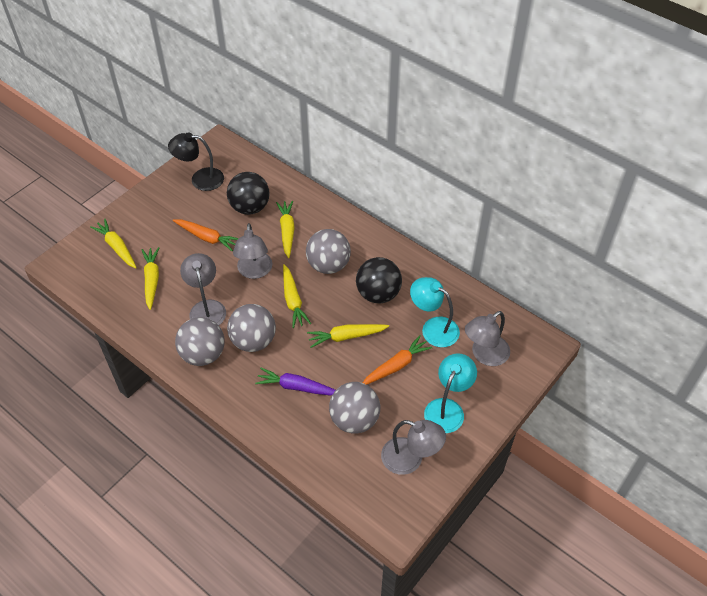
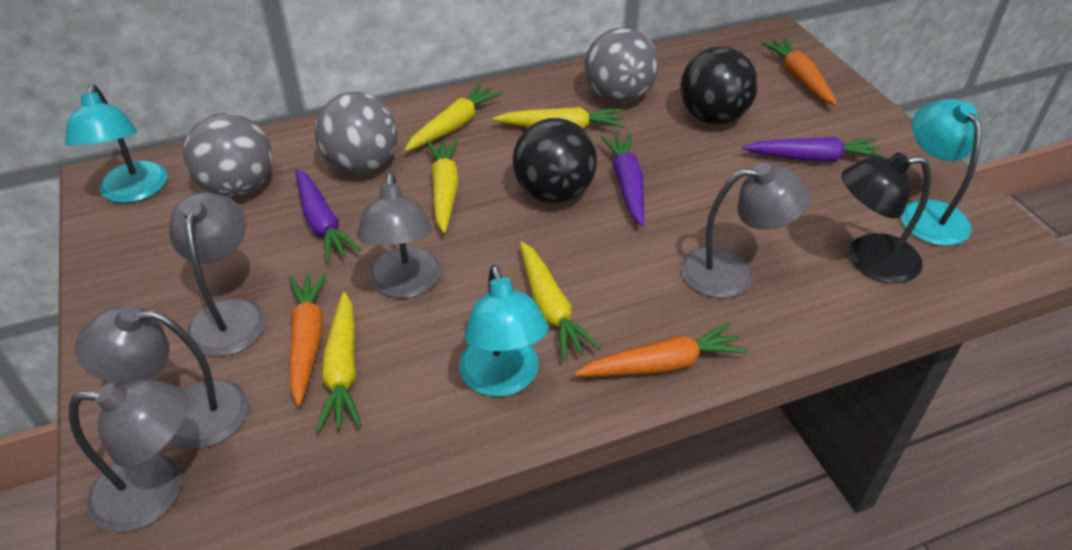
grey ball: 4 -> 3
grey lamp: 4 -> 5
orange carrot: 2 -> 3
purple carrot: 1 -> 3
turquoise lamp: 2 -> 3

